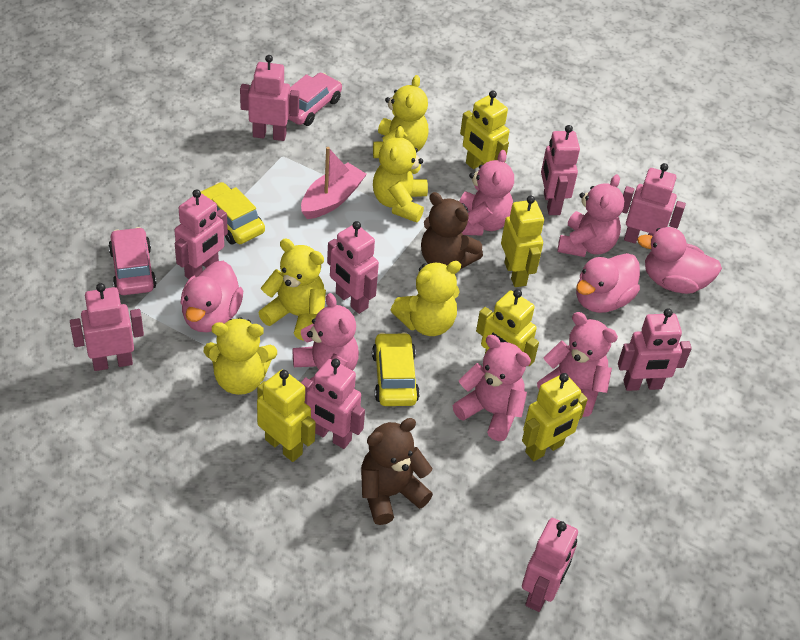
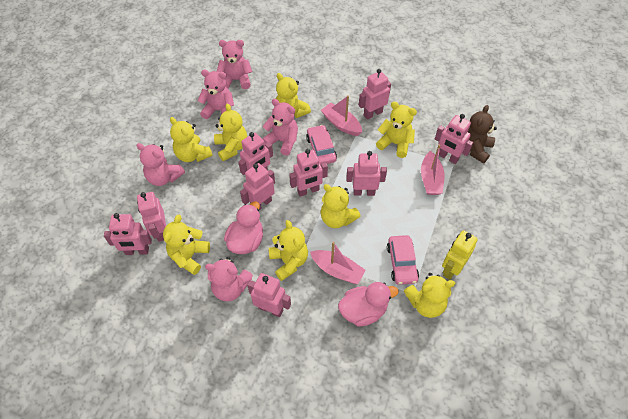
brown teddy bear: 2 -> 1
pink boat: 1 -> 3
pink duck: 3 -> 2
yellow car: 2 -> 0
yellow robot: 5 -> 1
yellow teddy bear: 5 -> 8

